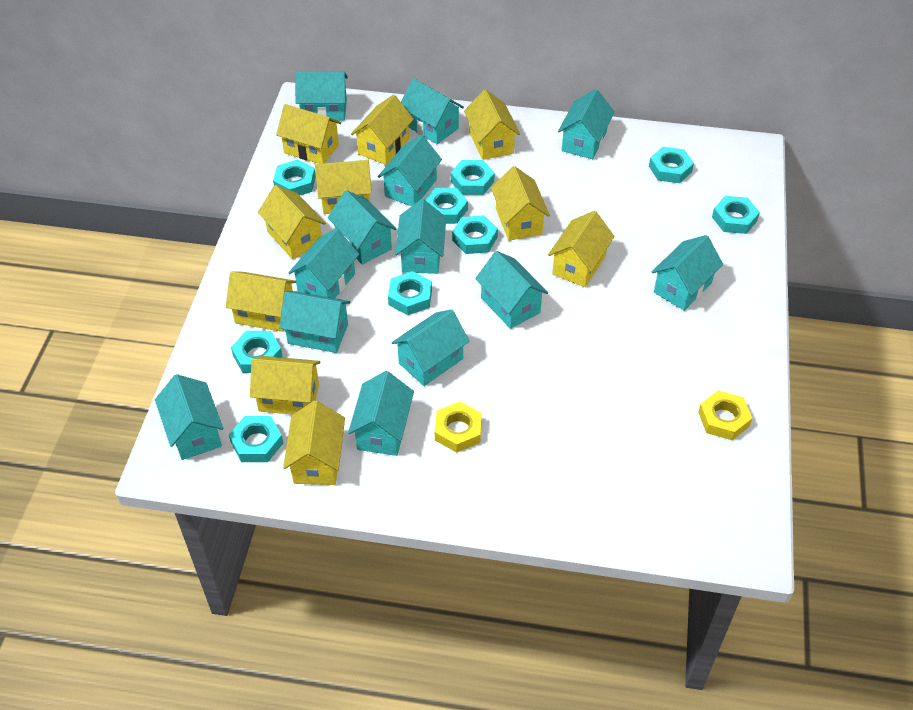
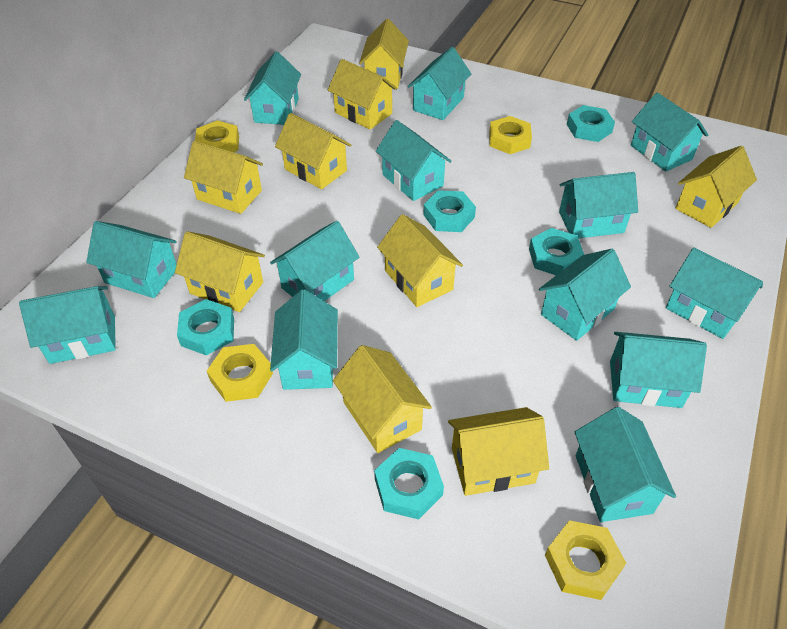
turquoise nut: 9 -> 5
yellow house: 10 -> 9
yellow nut: 2 -> 4

